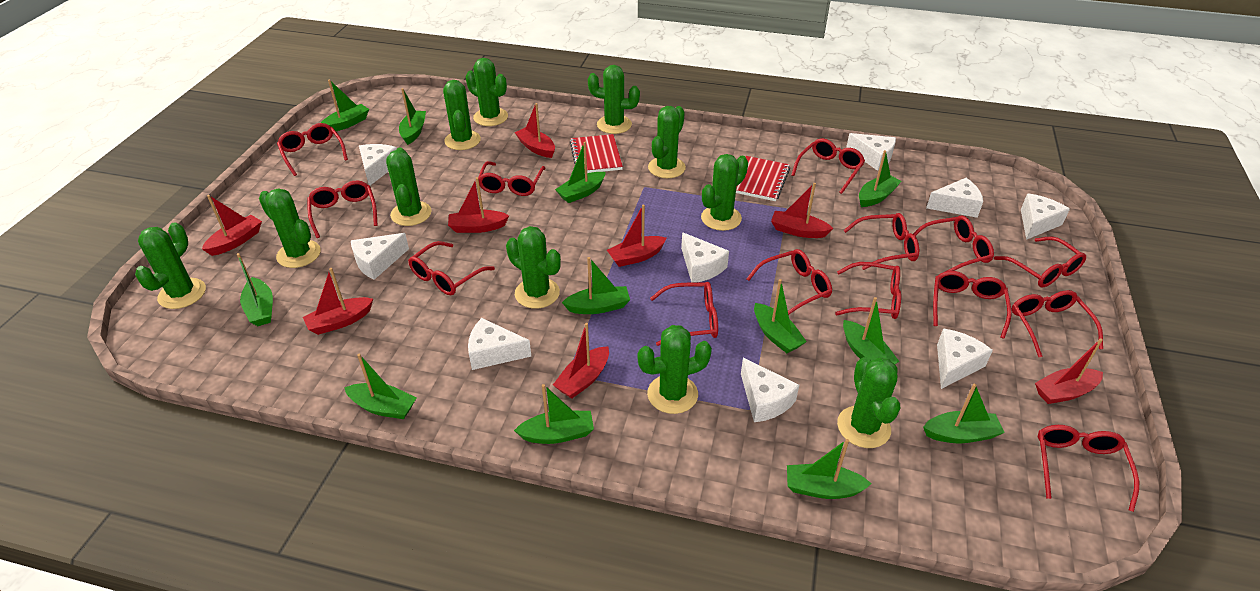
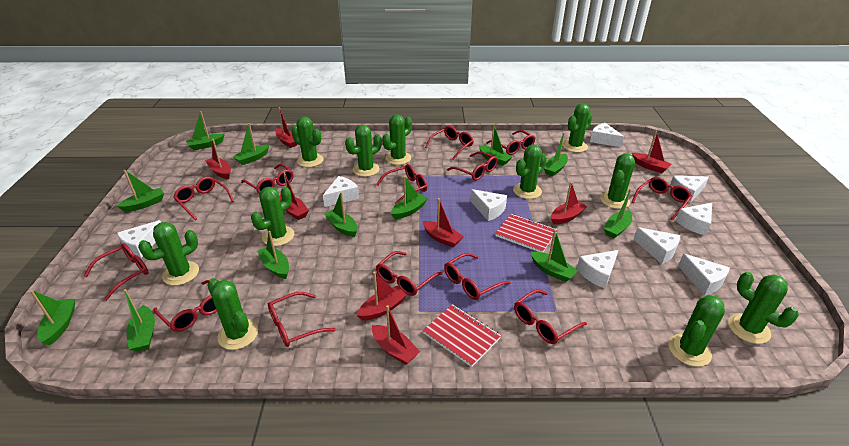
red glasses: 14 -> 13

